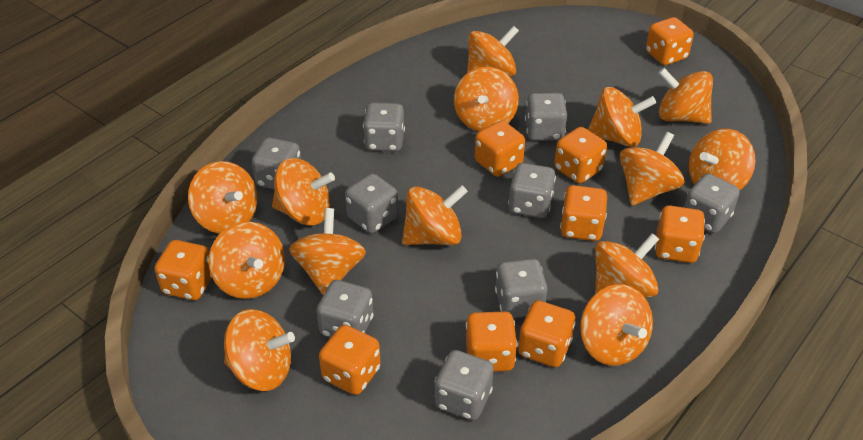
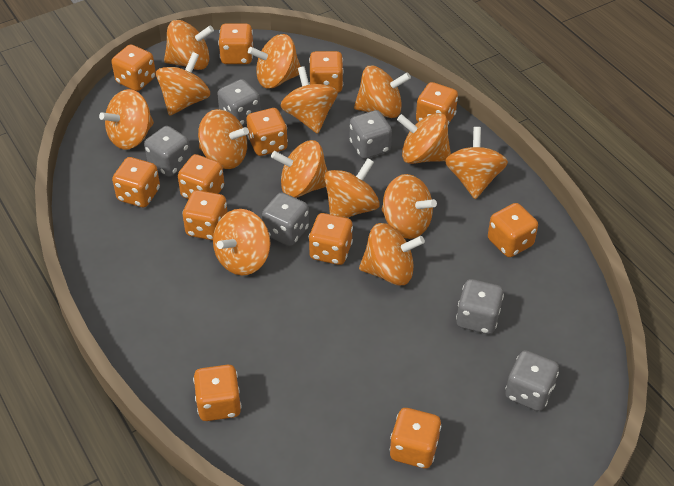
grey dice: 9 -> 6
orange dice: 9 -> 12

